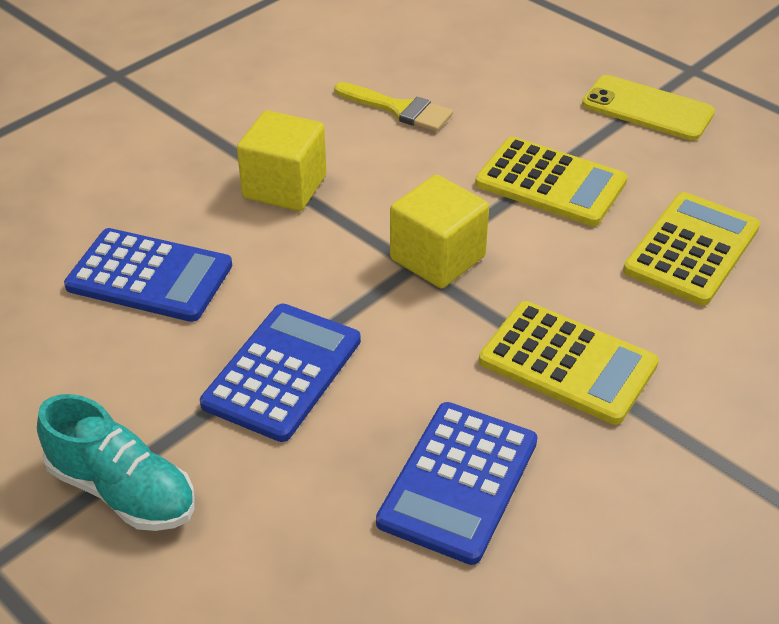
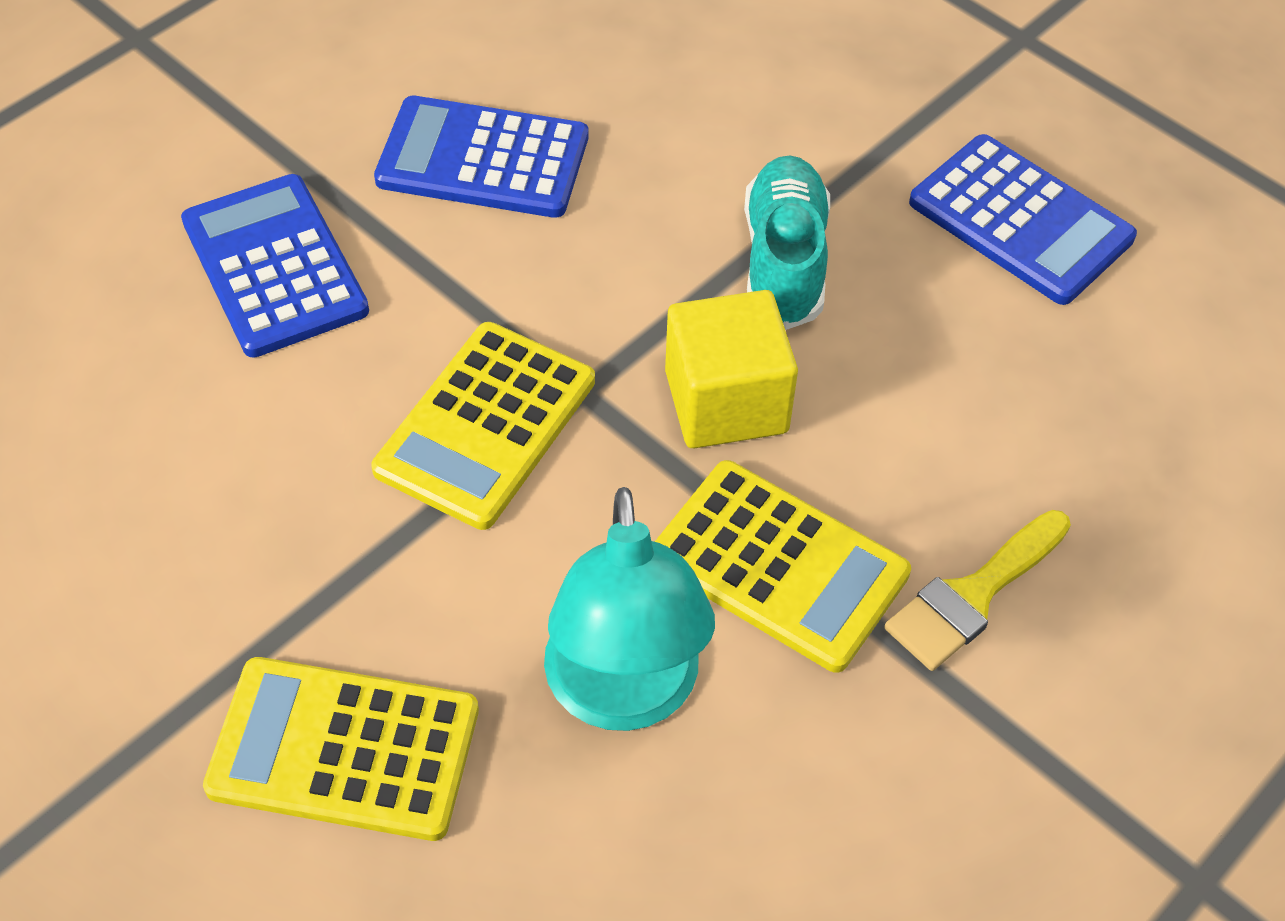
turquoise lamp: 0 -> 1
yellow cube: 2 -> 1
yellow phone: 1 -> 0

